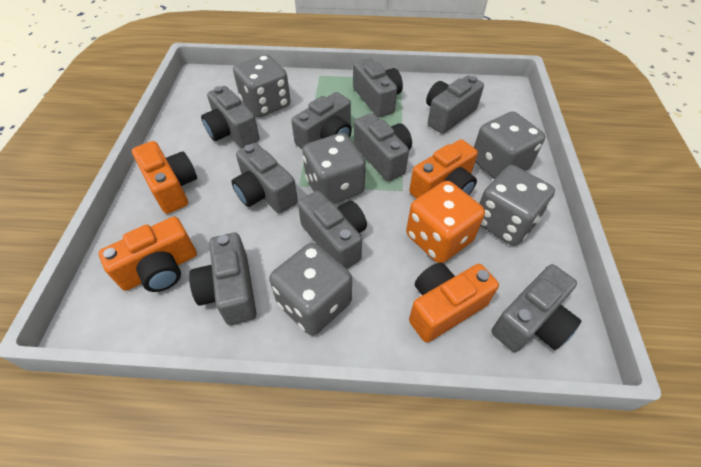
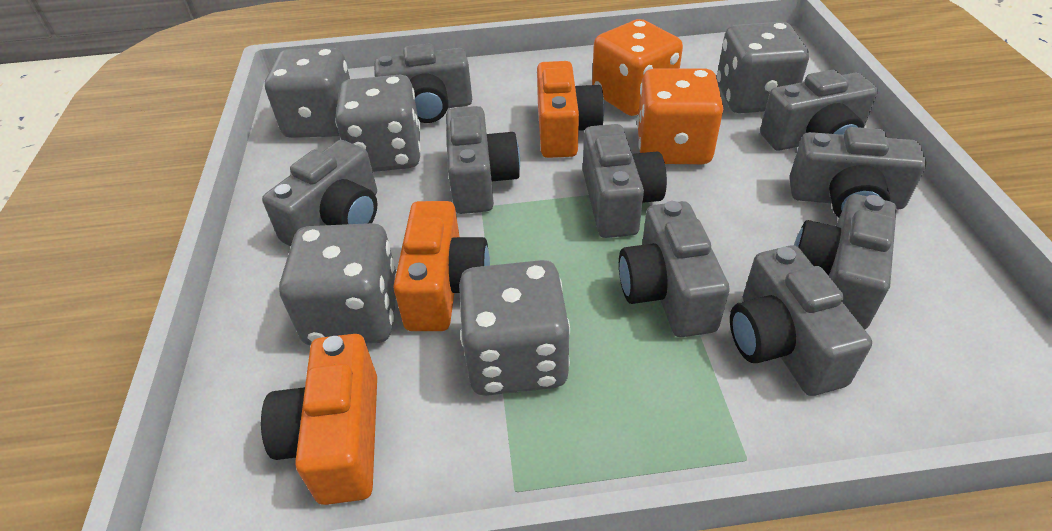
orange camera: 4 -> 3
orange dice: 1 -> 2

